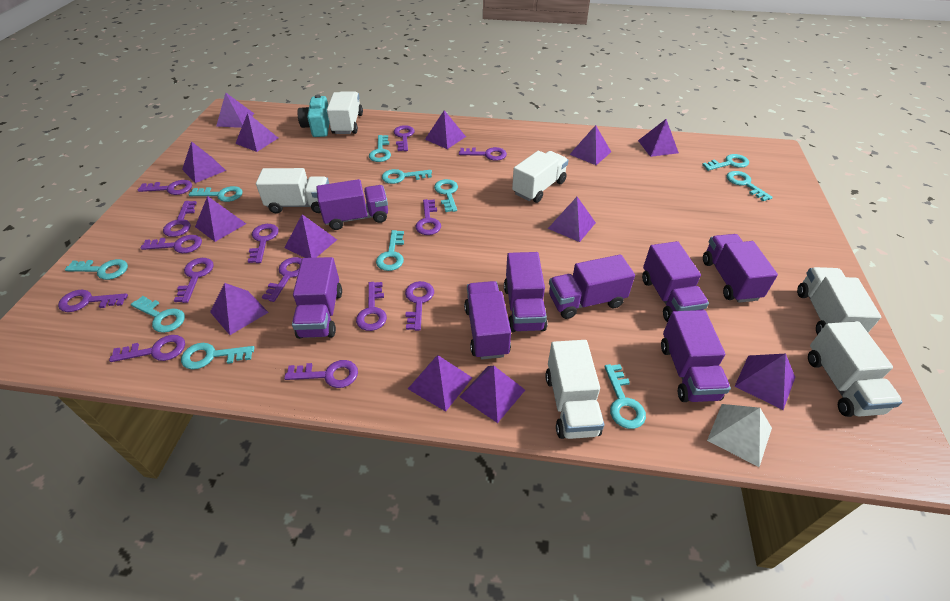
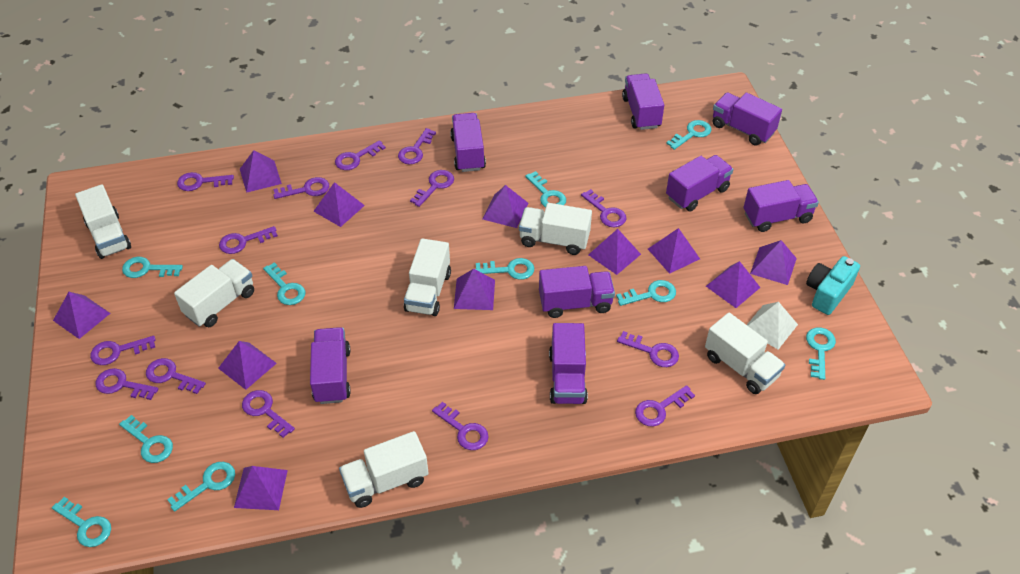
purple pyramid: 13 -> 11
turquoise key: 11 -> 10

